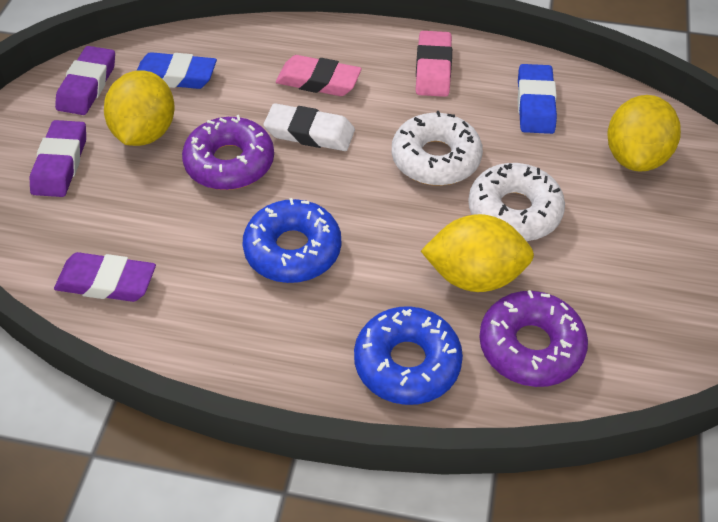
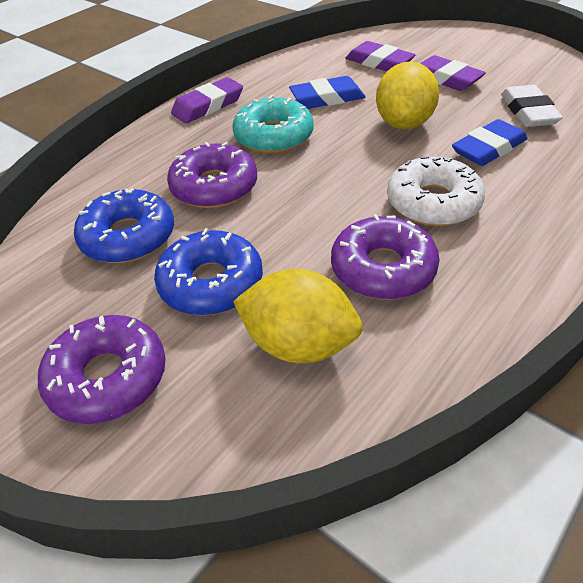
pink eraser: 2 -> 0
purple donut: 2 -> 3
turquoise donut: 0 -> 1
white donut: 2 -> 1
yellow lemon: 3 -> 2

